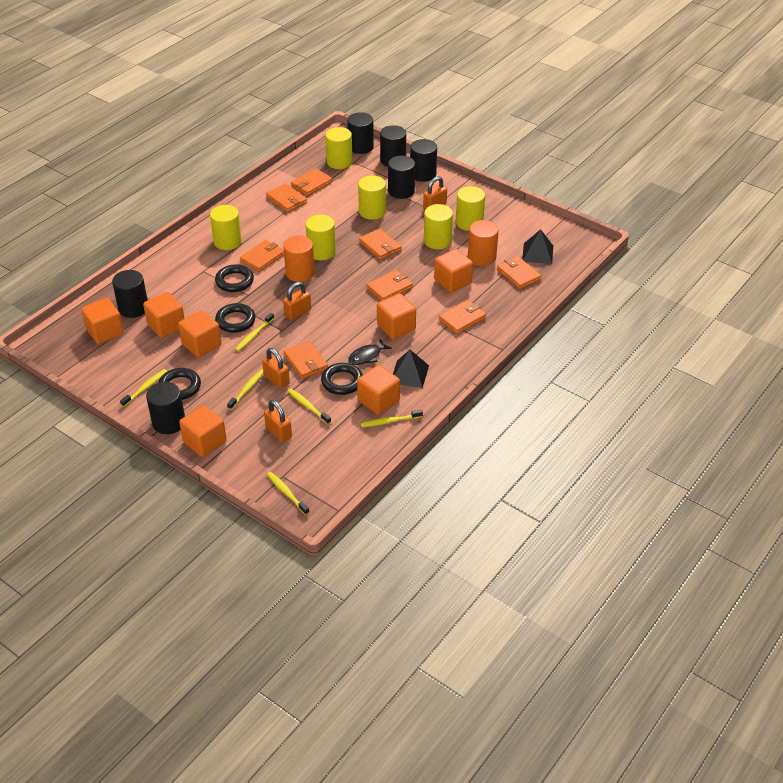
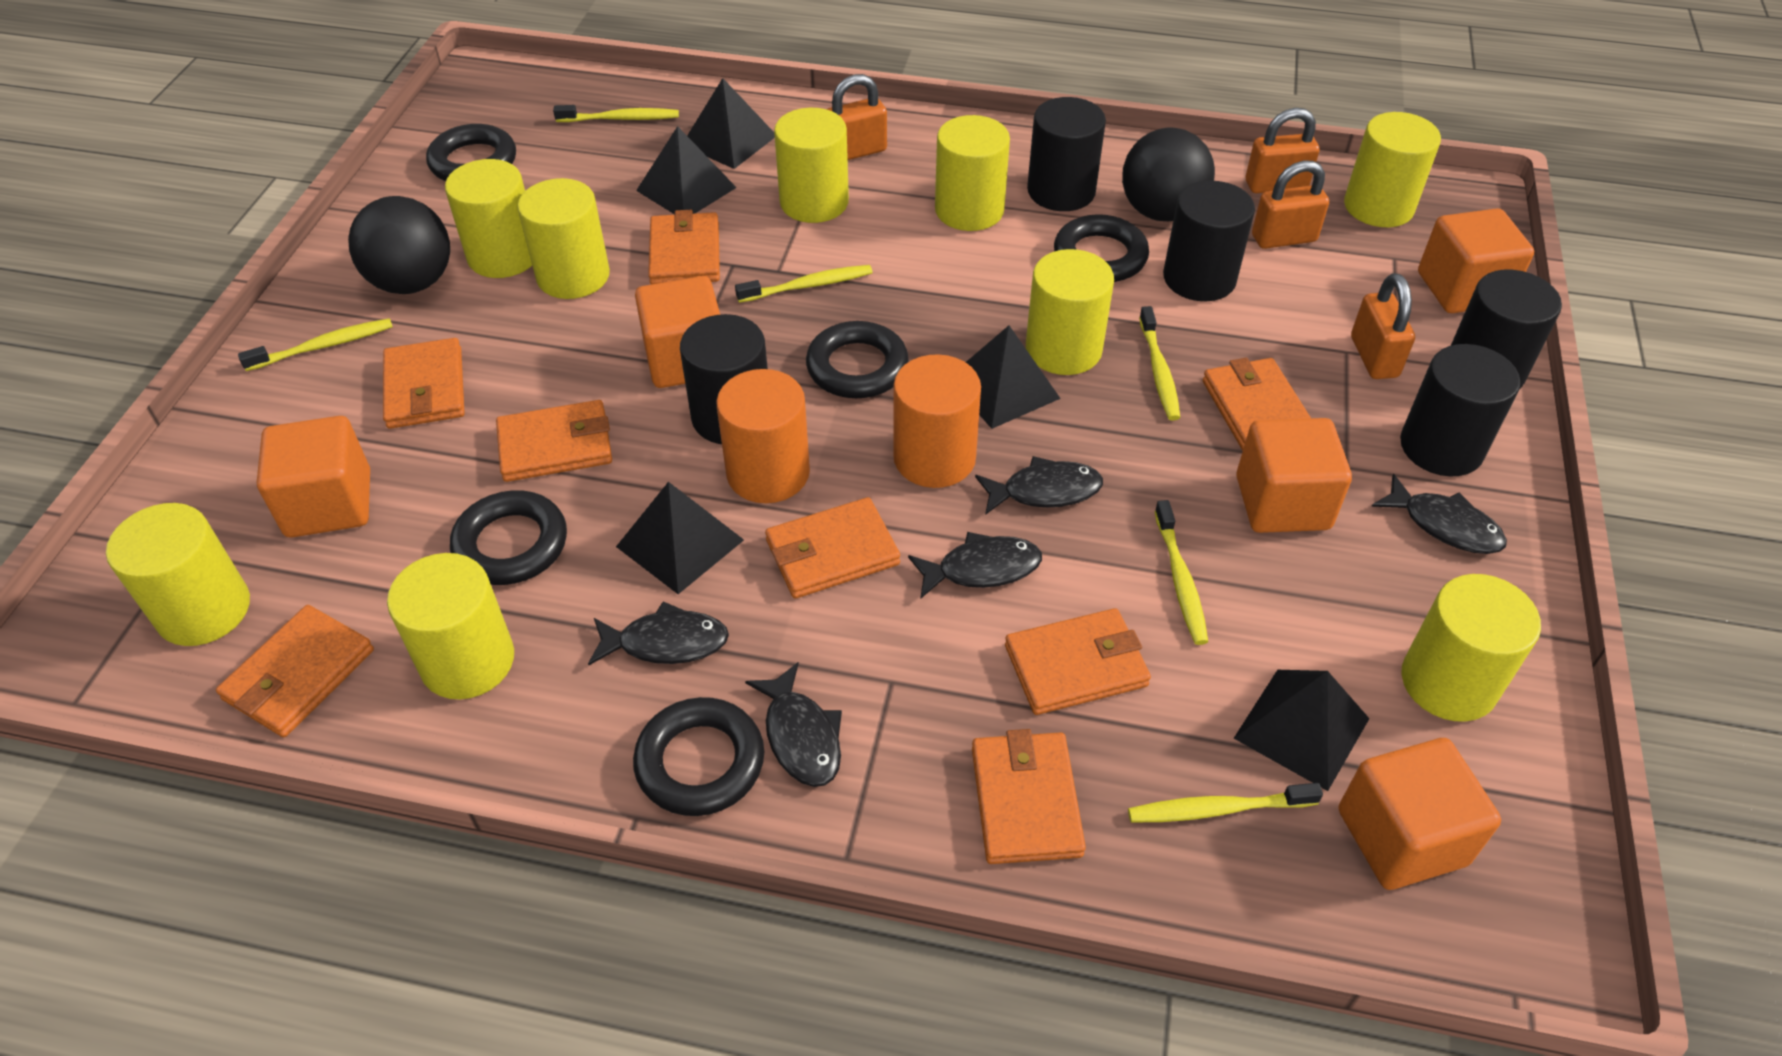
black ball: 0 -> 2
black cylinder: 6 -> 5
black fish: 1 -> 5
black pyramid: 2 -> 5
black ring: 4 -> 5
orange cube: 7 -> 5
yellow cylinder: 6 -> 9

